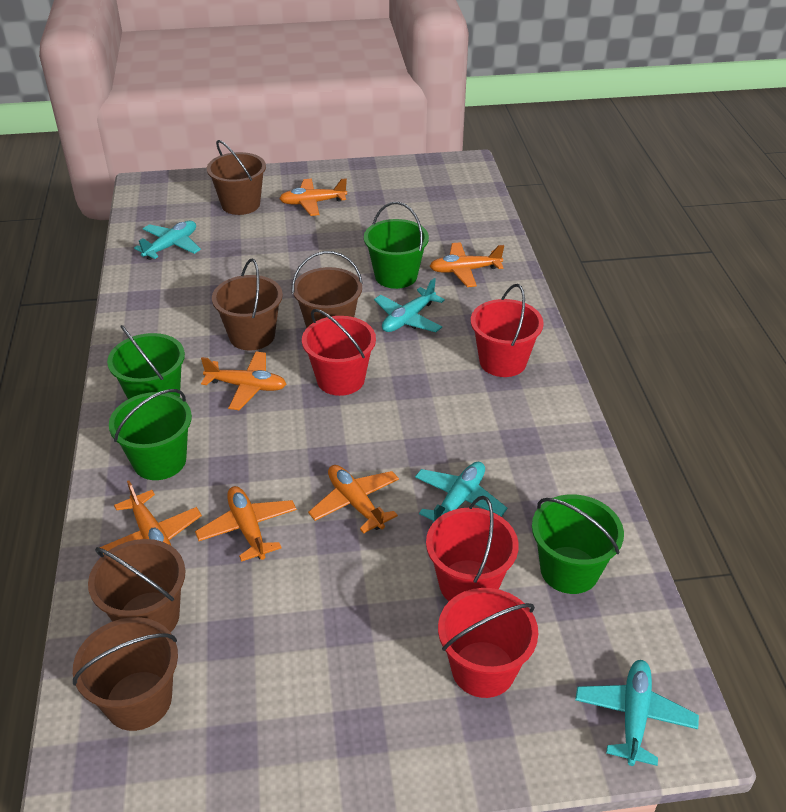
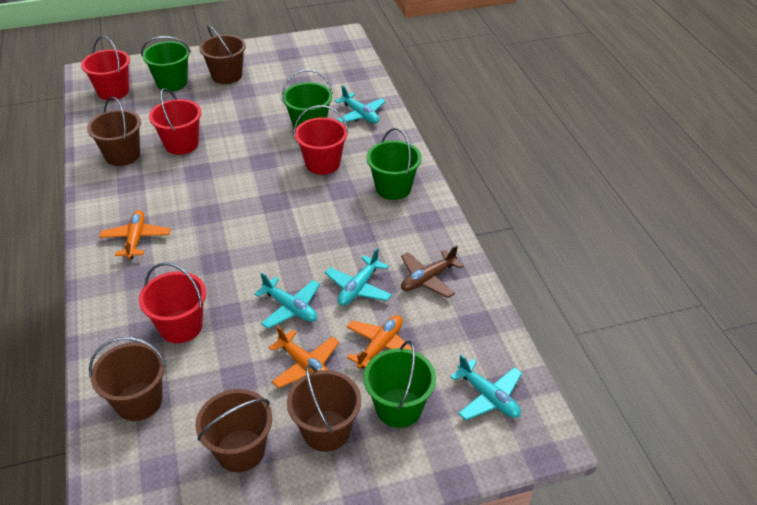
brown plane: 0 -> 1
orange plane: 6 -> 3

